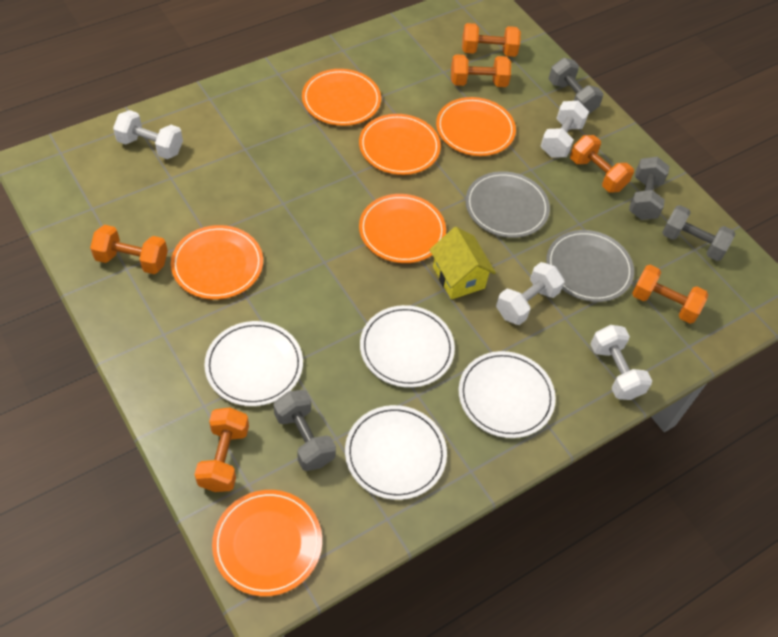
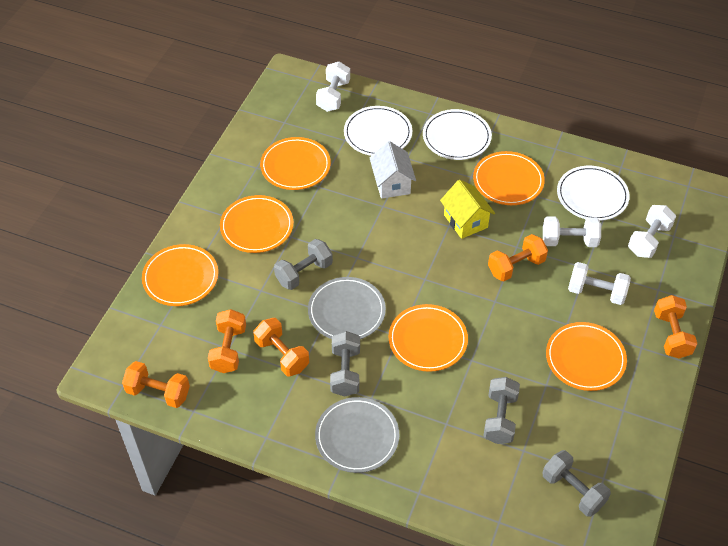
orange dumbbell: 6 -> 5
white house: 0 -> 1
white plate: 4 -> 3

